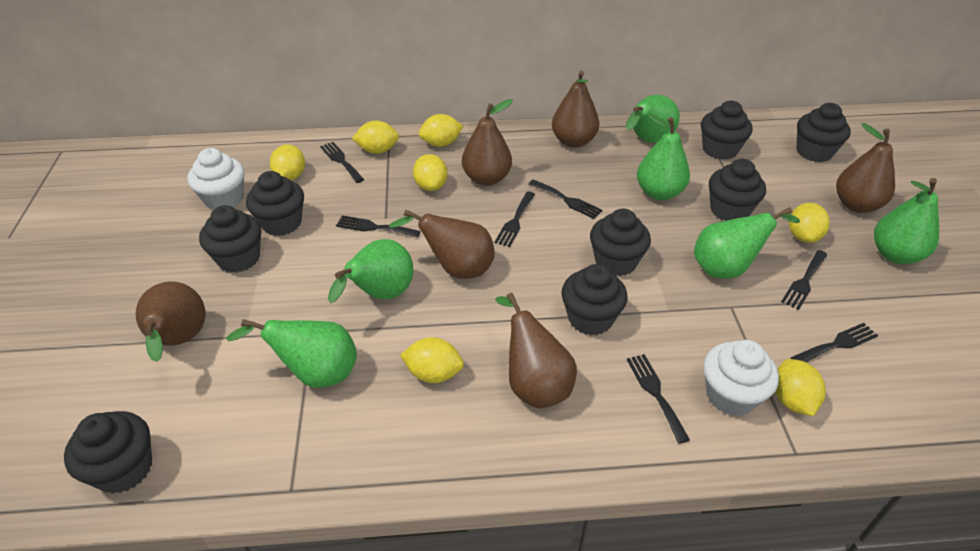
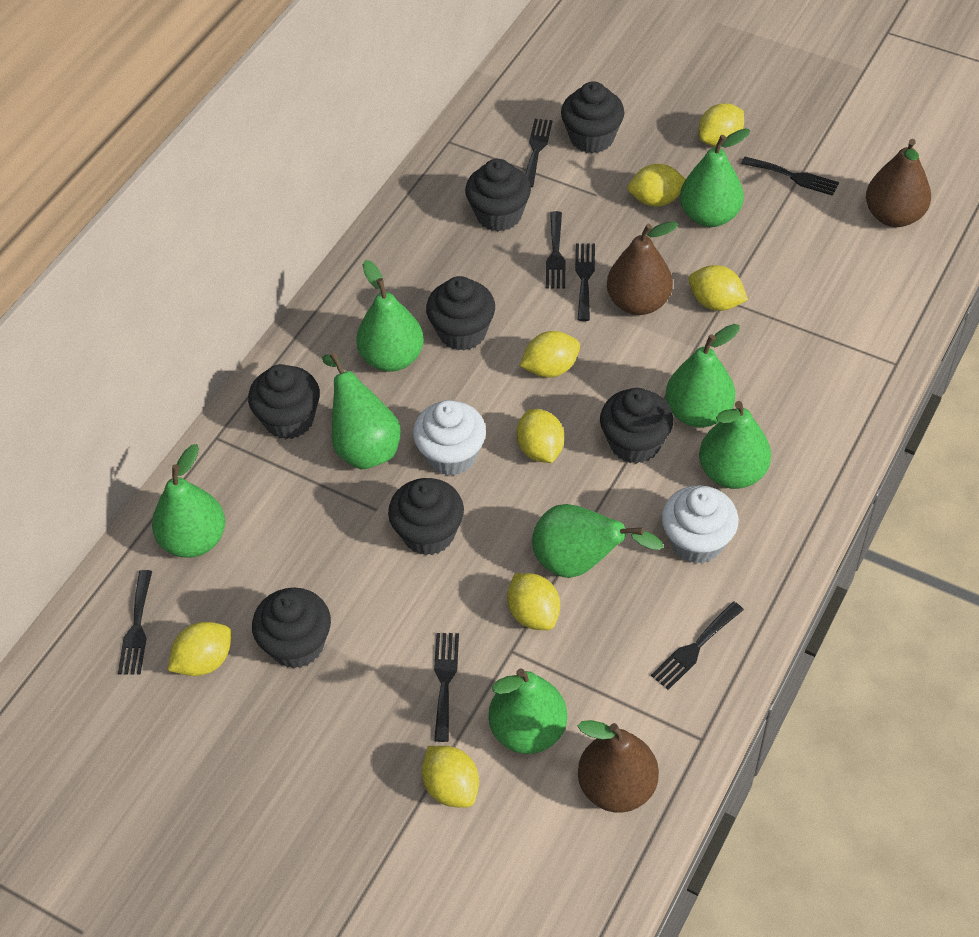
black cupcake: 8 -> 7
brown pear: 6 -> 3
green pear: 6 -> 8
yellow lemon: 7 -> 8

